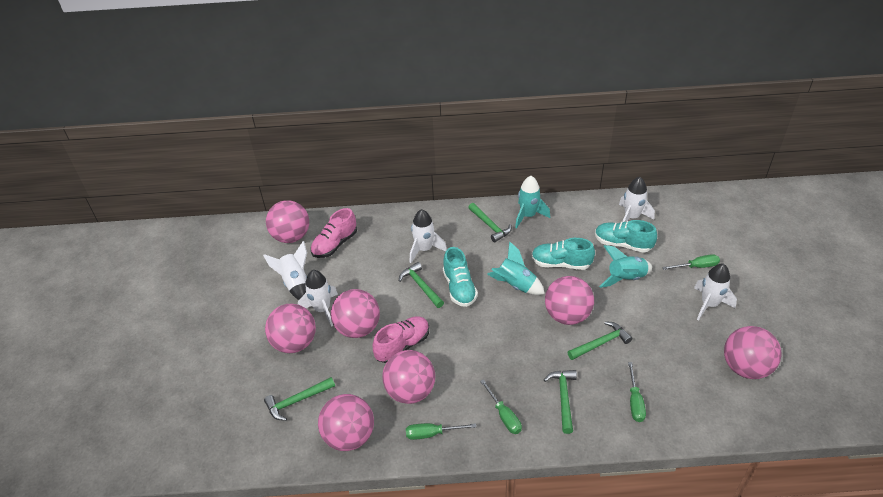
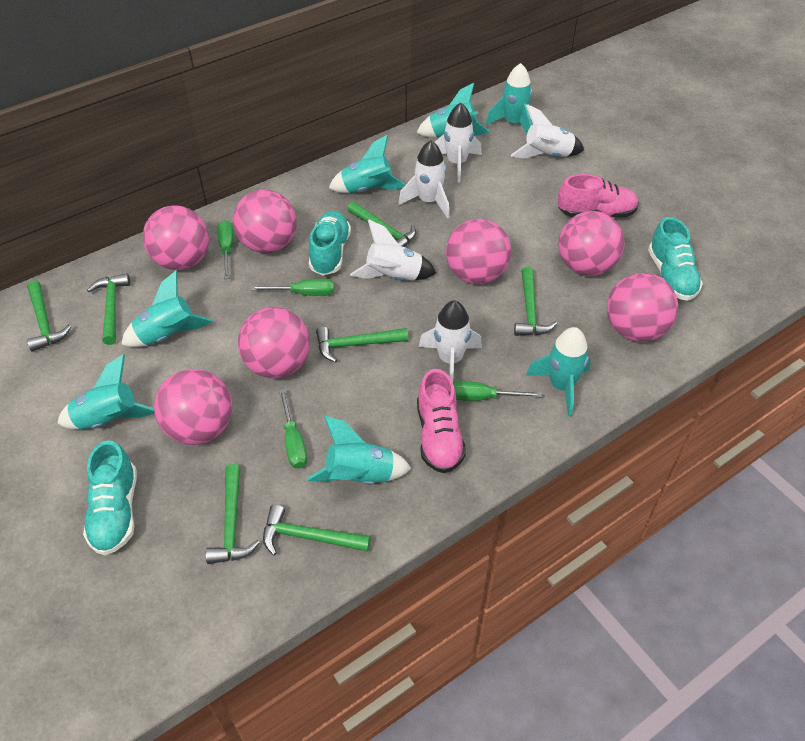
green hammer: 5 -> 7
turquoise rocket: 3 -> 7

